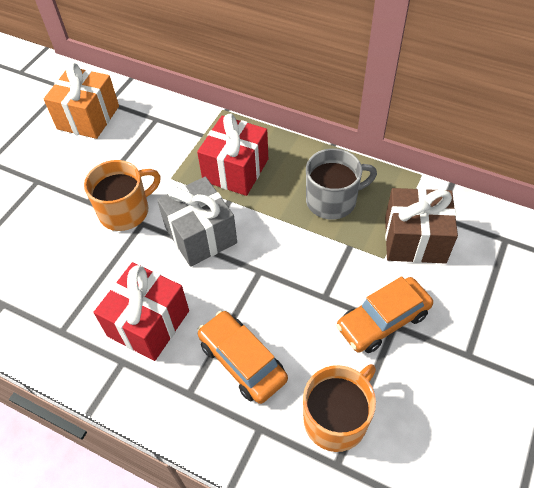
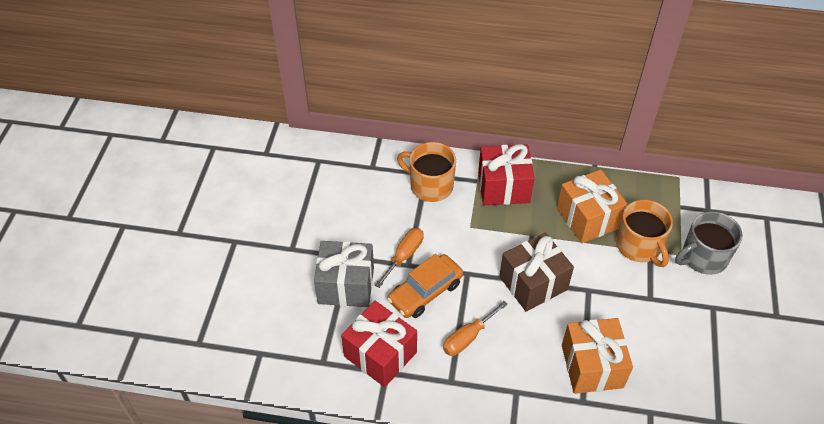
orange car: 2 -> 1
orange gift: 1 -> 2
orange screwdriver: 0 -> 2

